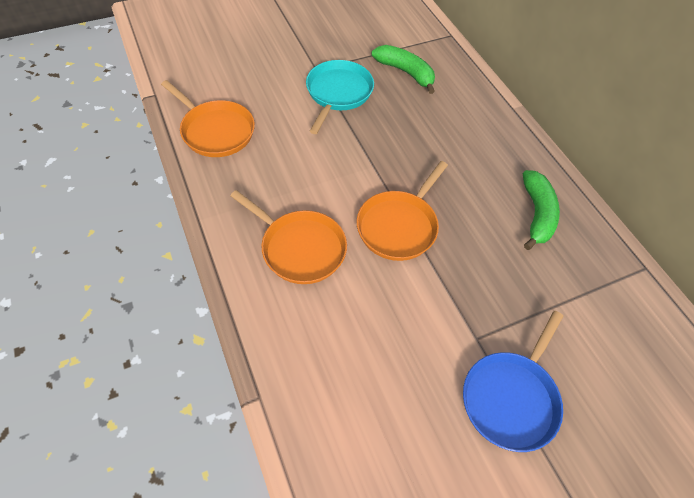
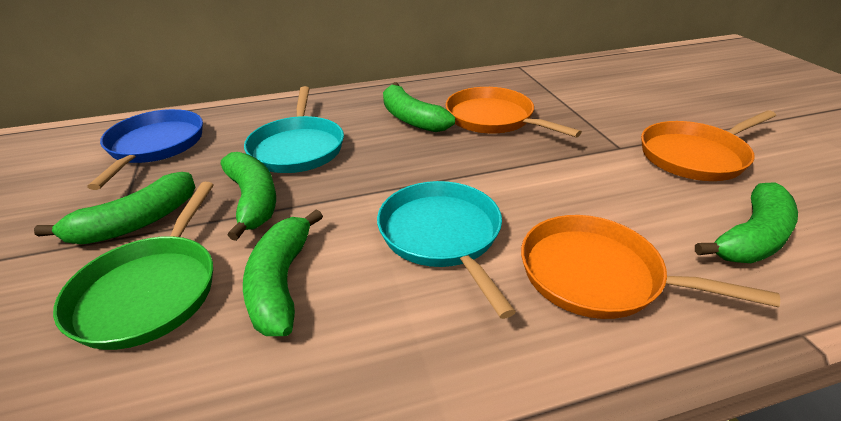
green banana: 2 -> 5
green pan: 0 -> 1
turquoise pan: 1 -> 2

